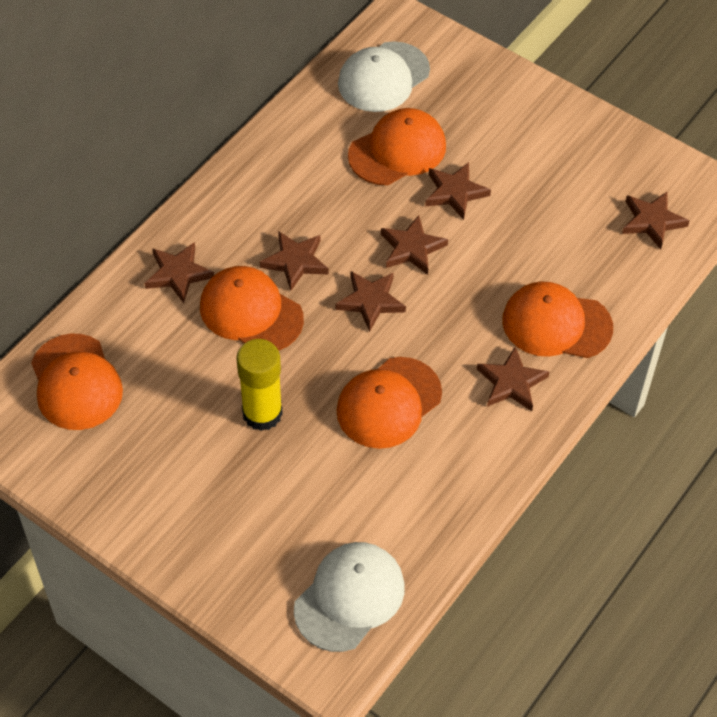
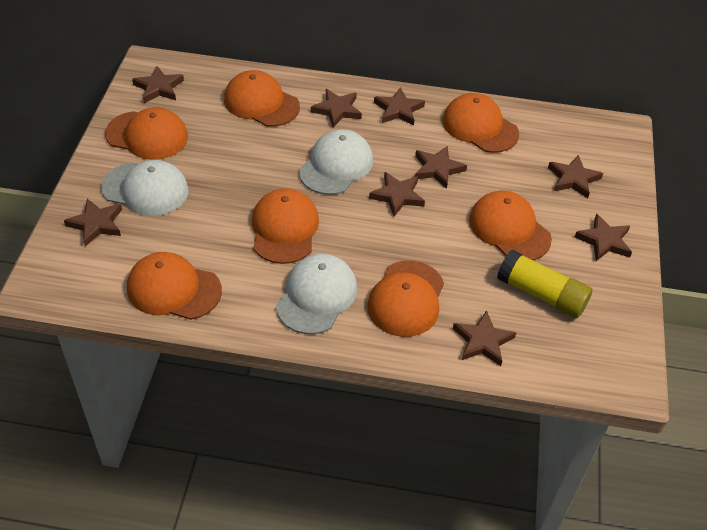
brown star: 7 -> 9
orange cap: 5 -> 7
white cap: 2 -> 3

